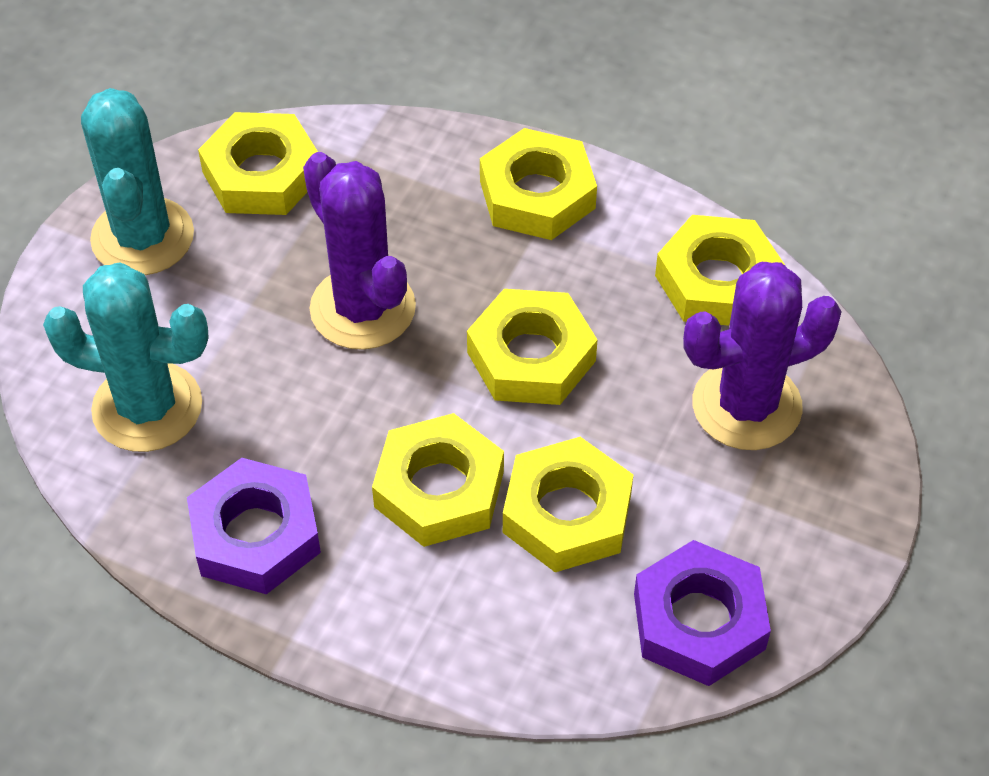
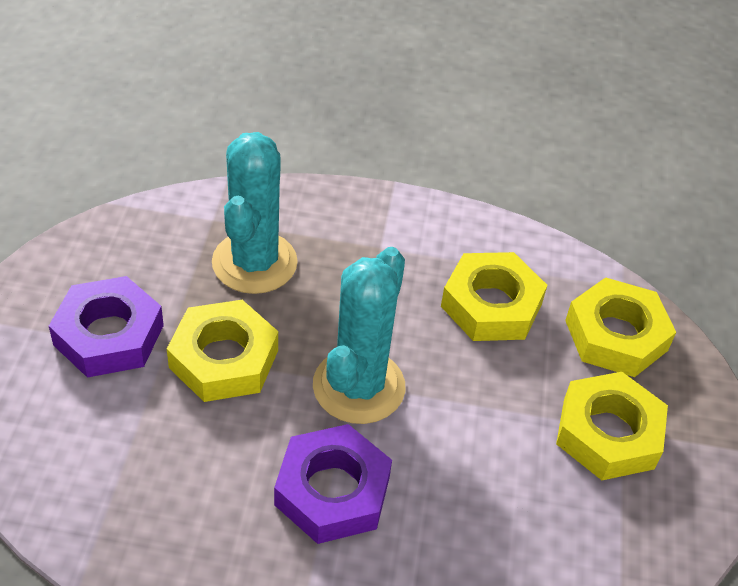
purple cactus: 2 -> 0
yellow nut: 6 -> 4

